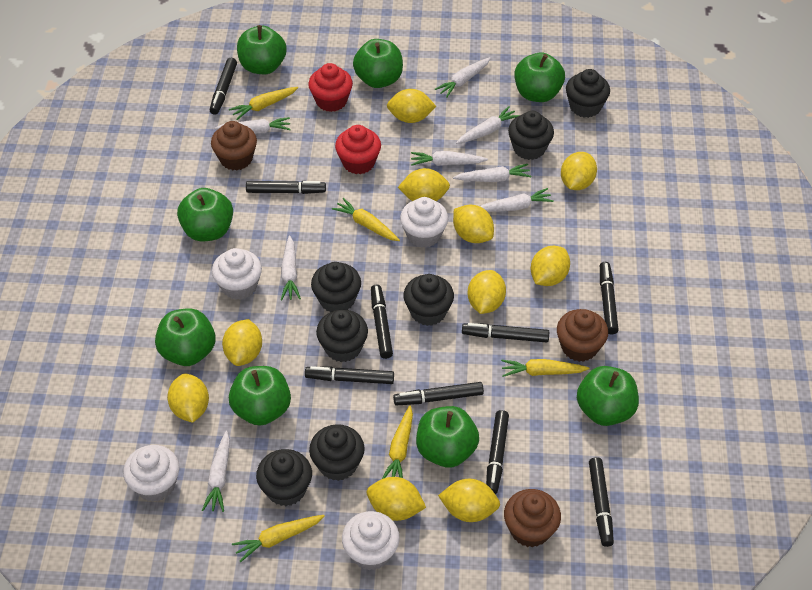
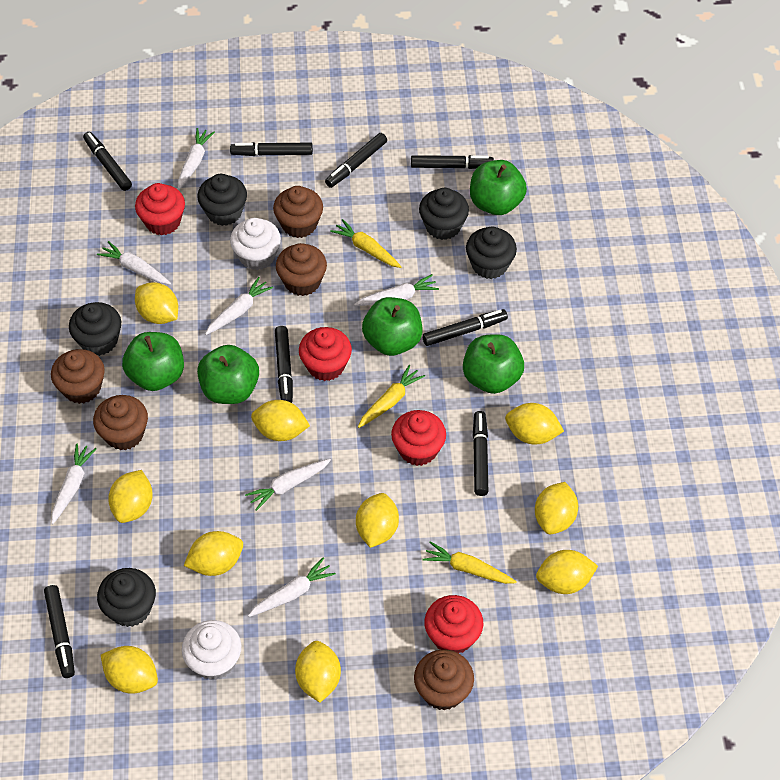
black cupcake: 7 -> 5
black marker: 9 -> 8
brown cupcake: 3 -> 5
green apple: 8 -> 5
red cupcake: 2 -> 4
white carrot: 8 -> 7
white cupcake: 4 -> 2
yellow carrot: 5 -> 3

